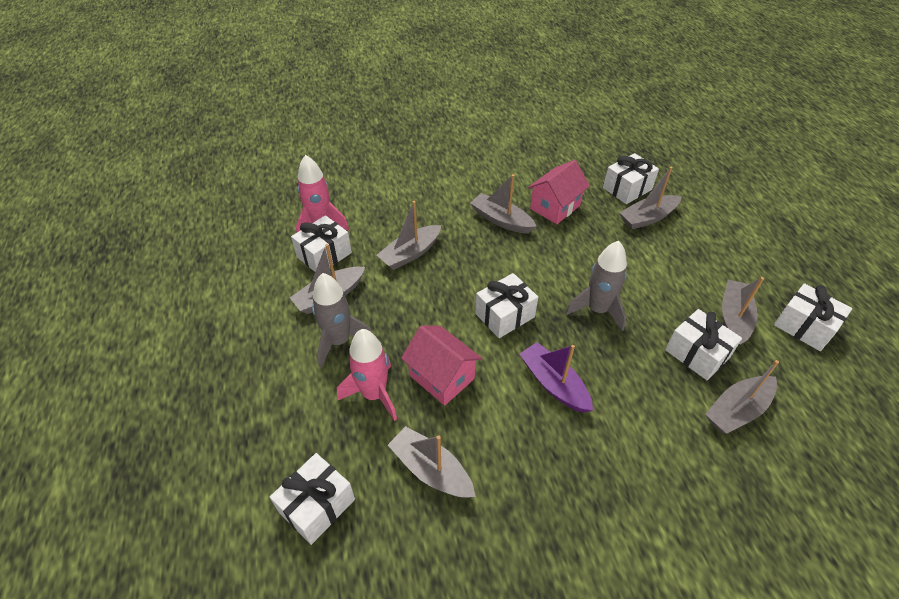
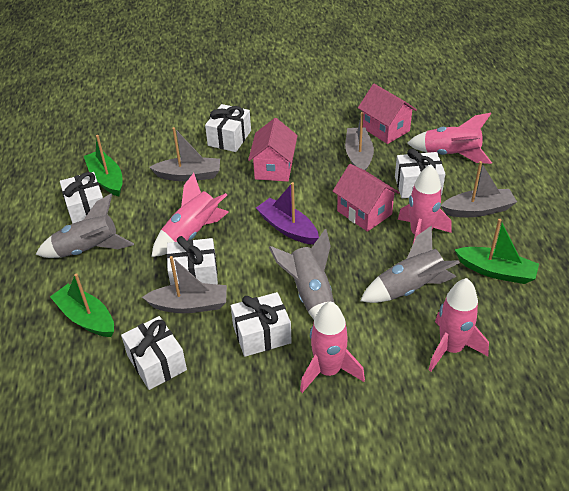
green boat: 0 -> 3
grey boat: 7 -> 4
grey rocket: 2 -> 3
pink house: 2 -> 3
pink rocket: 2 -> 5

